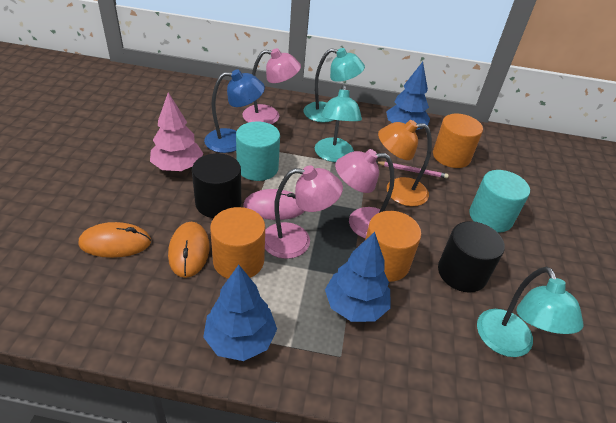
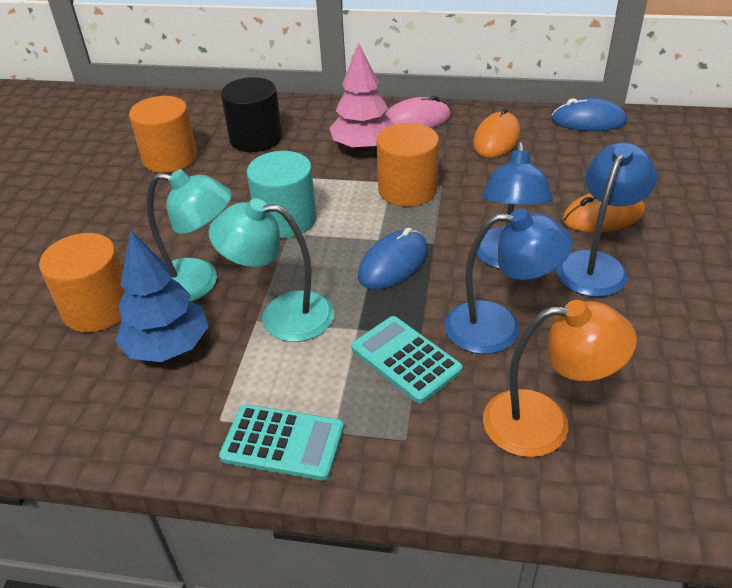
black cylinder: 2 -> 1
blue lamp: 1 -> 3
blue mouse: 0 -> 2
blue tree: 3 -> 1
pink lamp: 3 -> 0
pink pencil: 1 -> 0
turquoise calculator: 0 -> 2
turquoise cylinder: 2 -> 1
turquoise lamp: 3 -> 2

